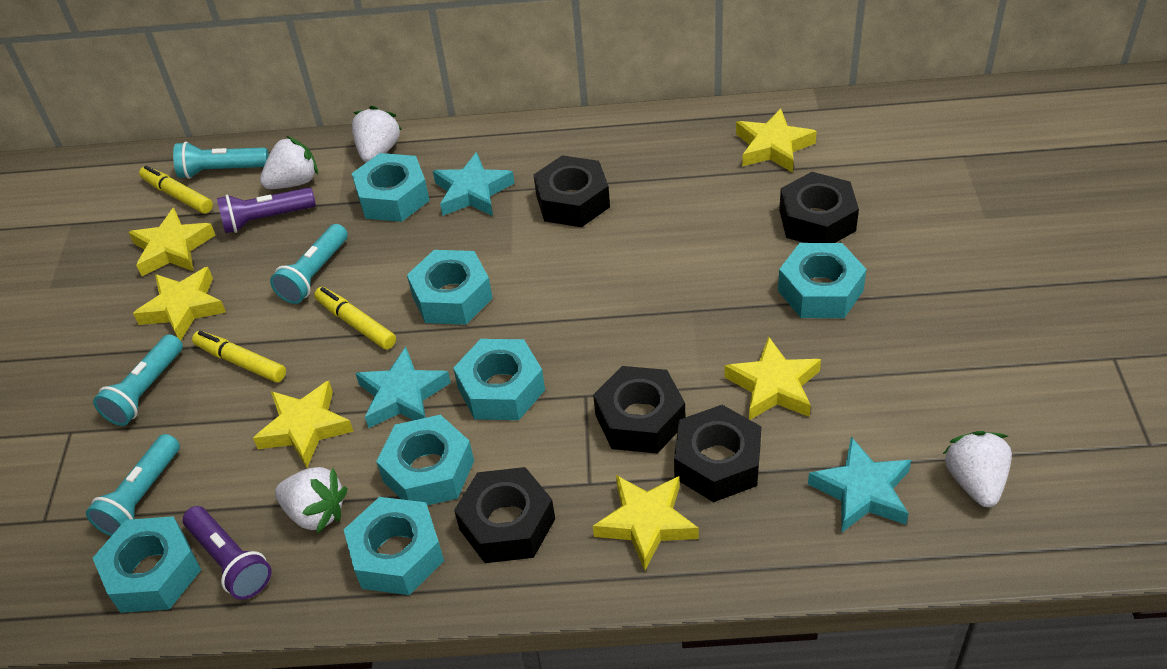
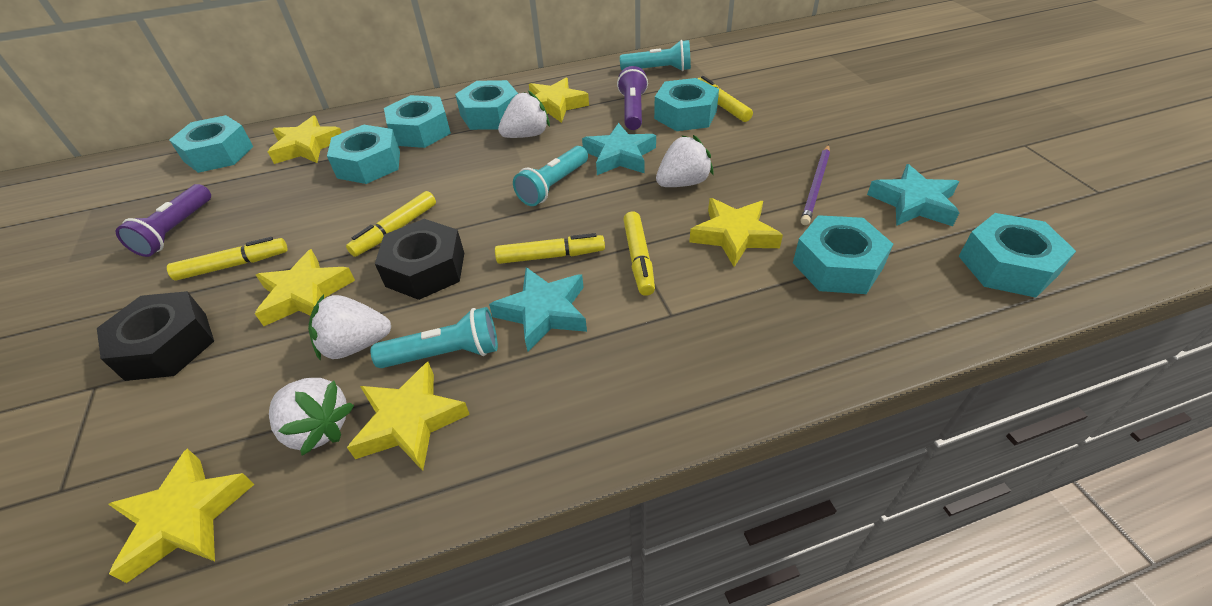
black nut: 5 -> 2
purple pencil: 0 -> 1
turquoise flashlight: 4 -> 3
yellow marker: 3 -> 5

